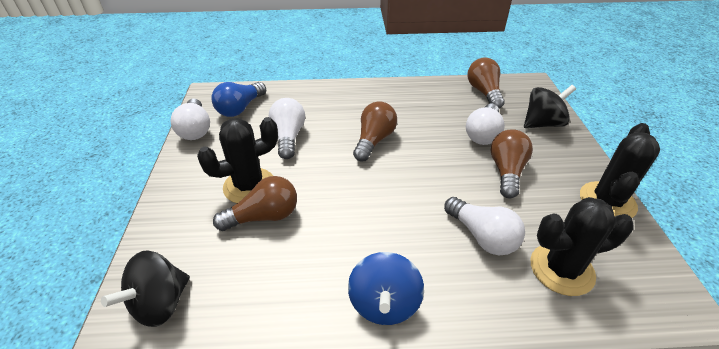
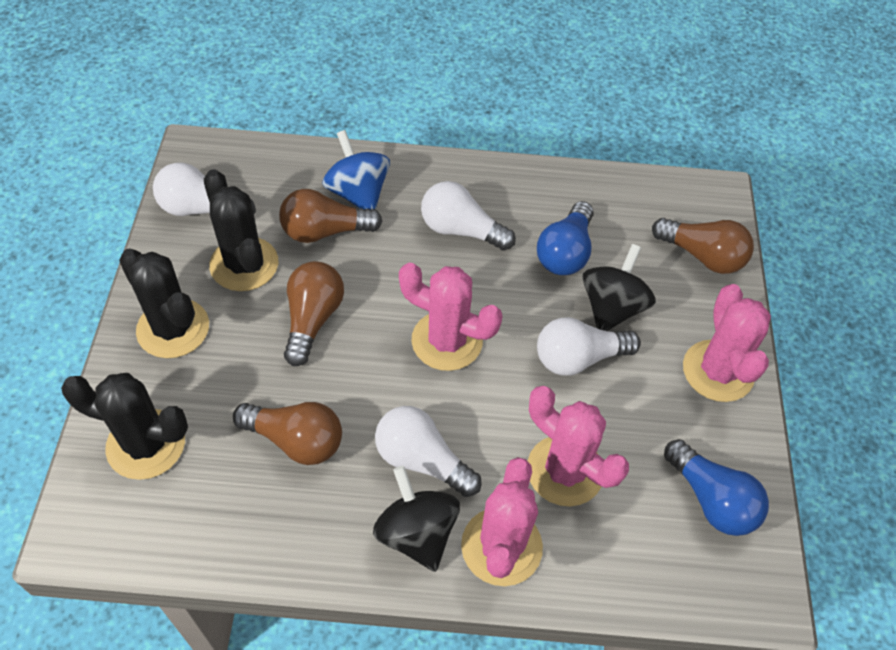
blue light bulb: 1 -> 2
pink cactus: 0 -> 4

